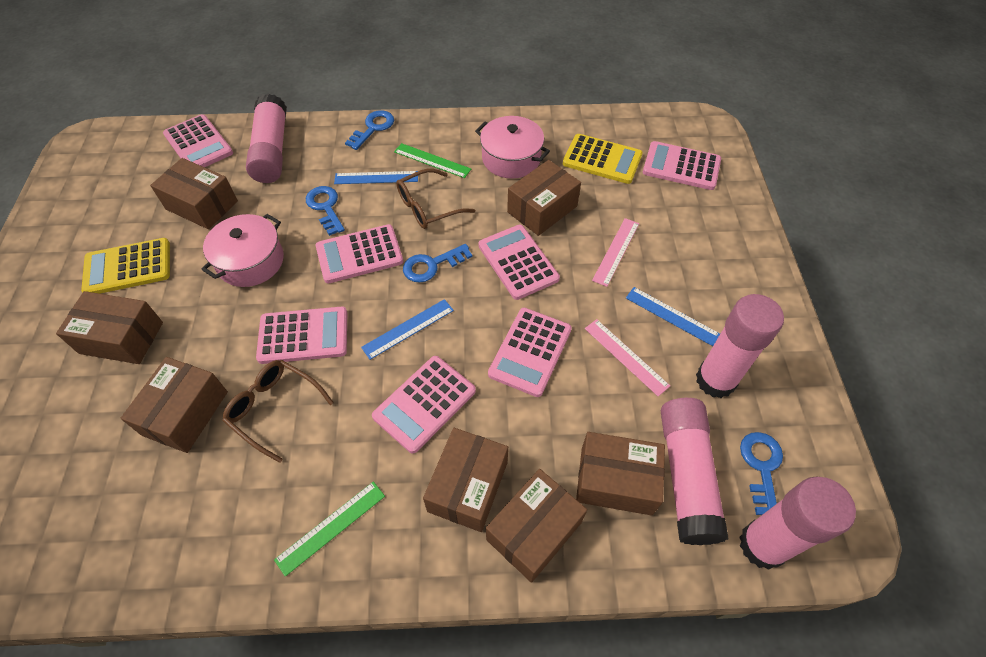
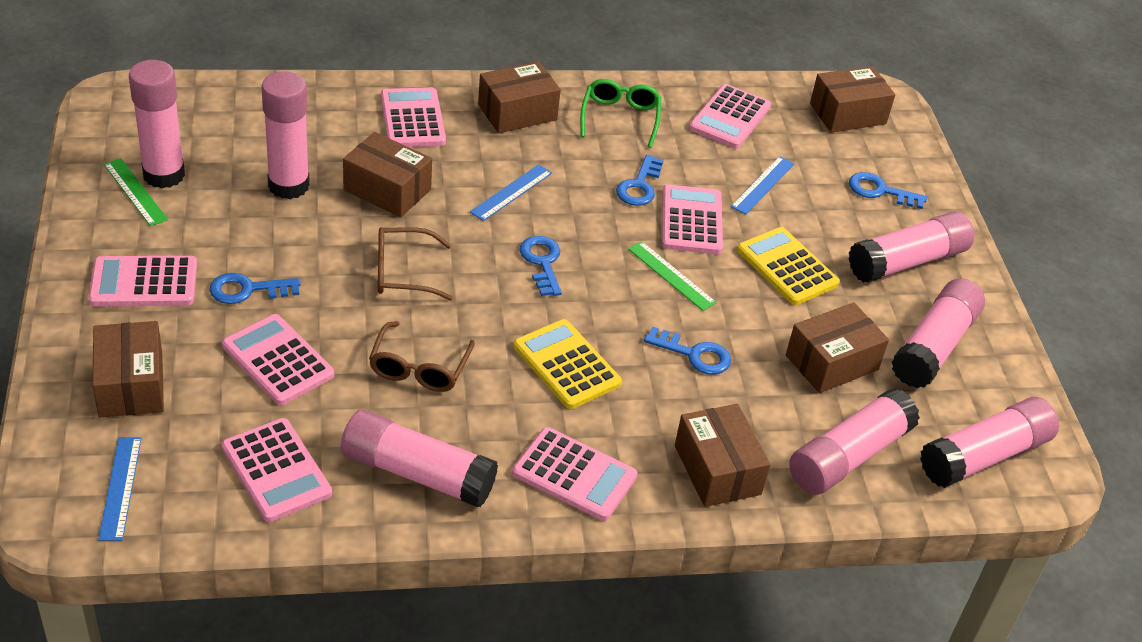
blue key: 4 -> 5
brown box: 7 -> 6
green glasses: 0 -> 1
pink glue stick: 4 -> 7
pink pot: 2 -> 0
pink ruler: 2 -> 0

